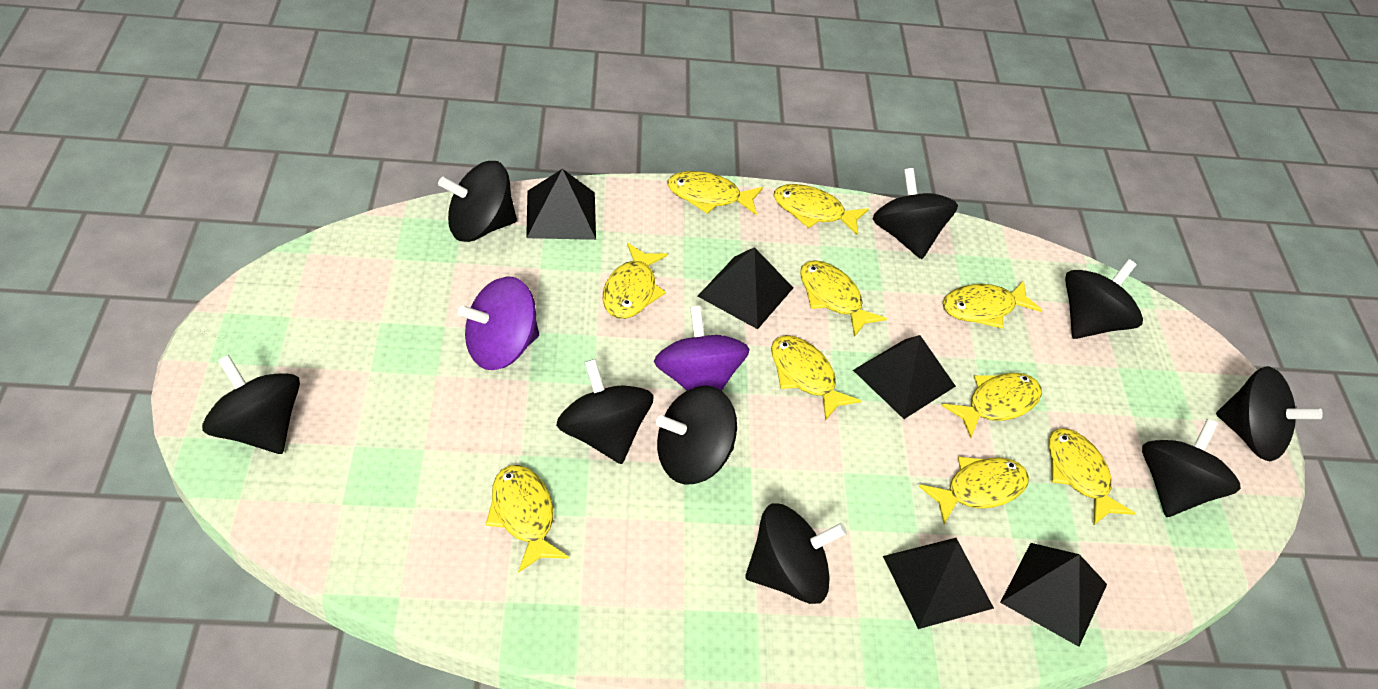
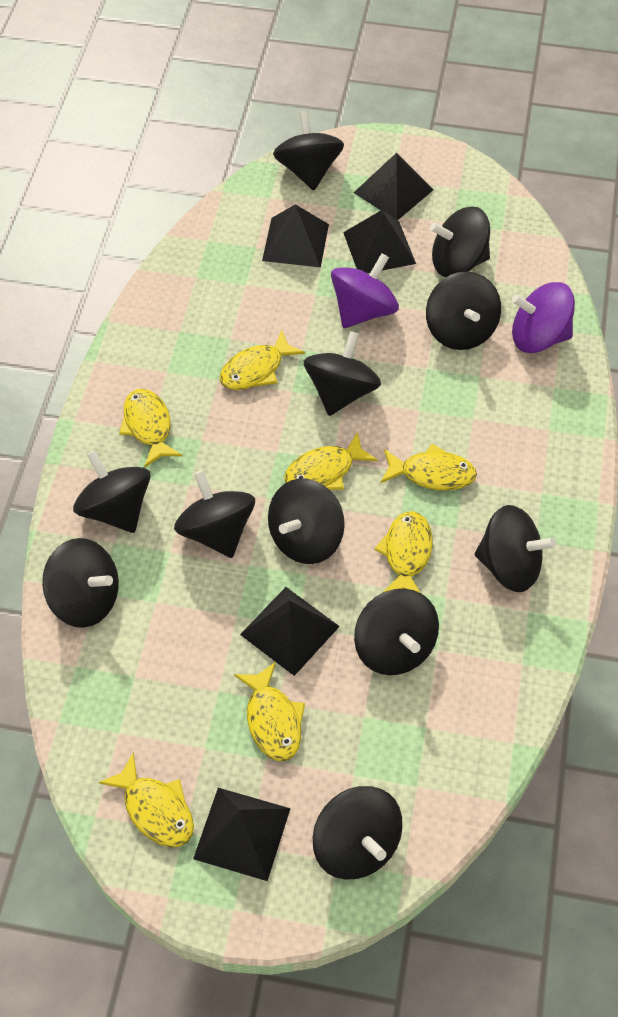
black spinning top: 9 -> 11
yellow fish: 10 -> 7

